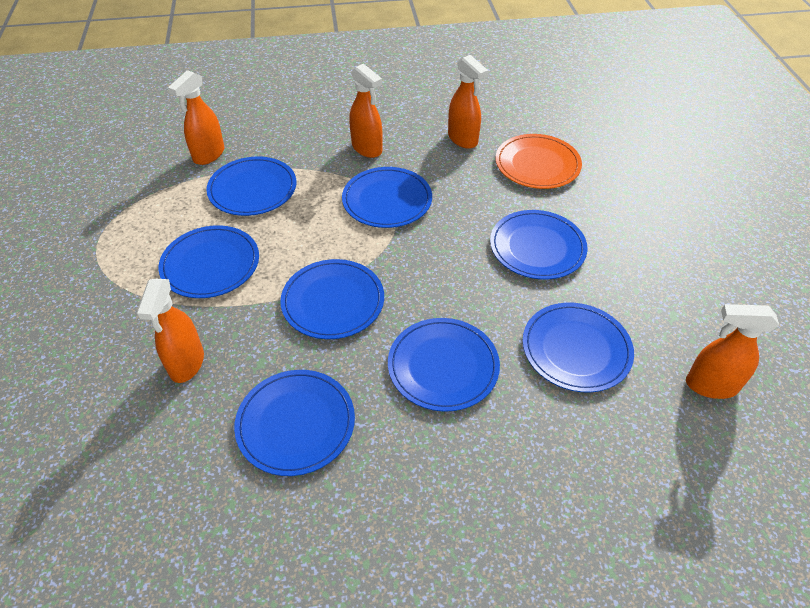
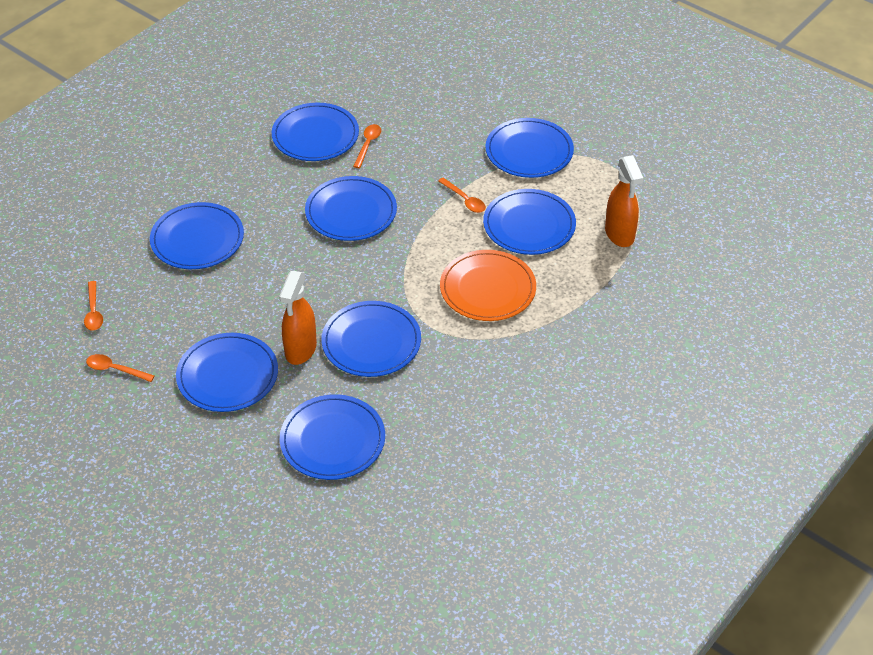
orange spoon: 0 -> 4
orange spray bottle: 5 -> 2

